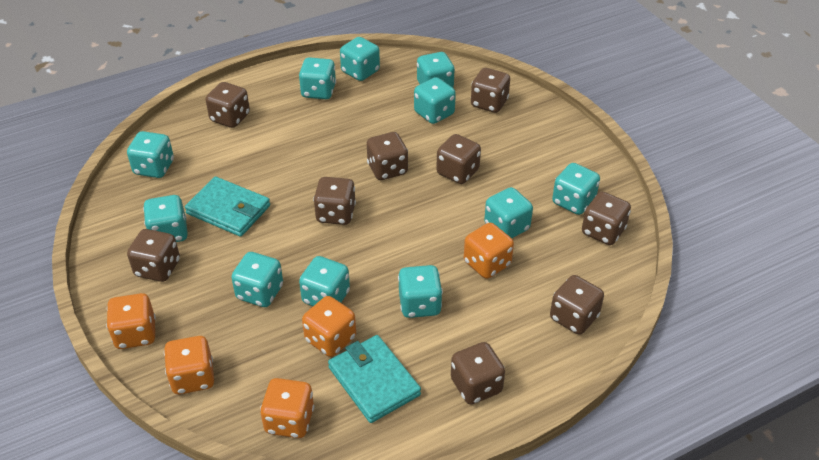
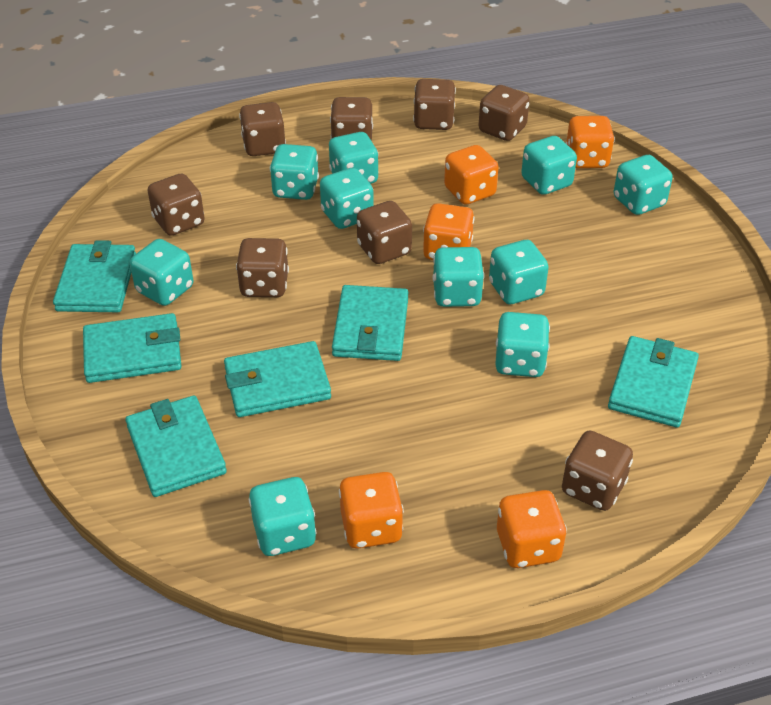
brown dice: 9 -> 8
turquoise dice: 11 -> 10
turquoise wallet: 2 -> 6

